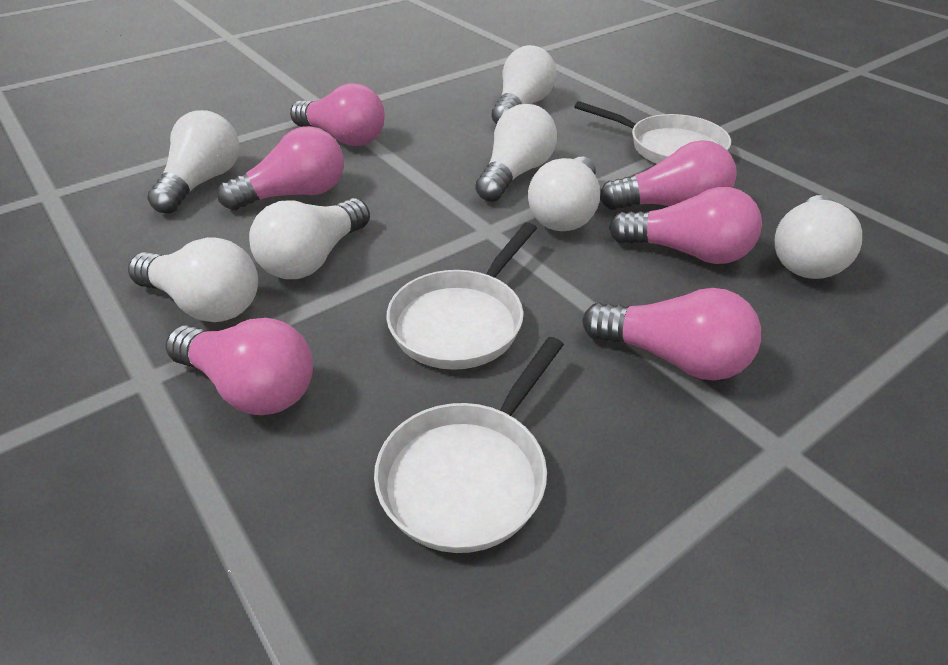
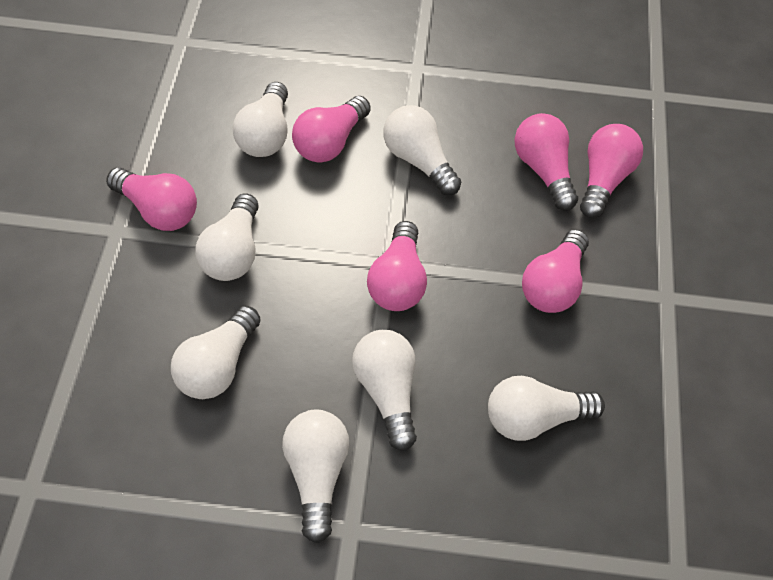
white pan: 3 -> 0

